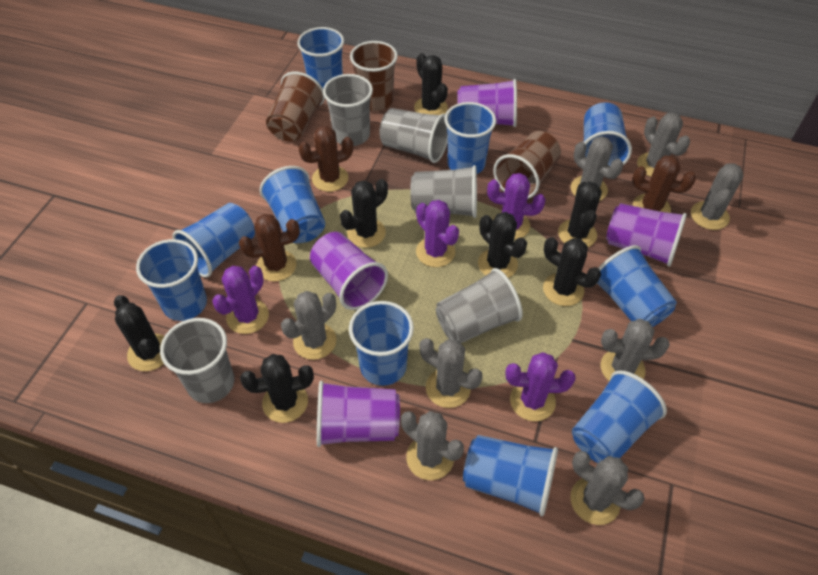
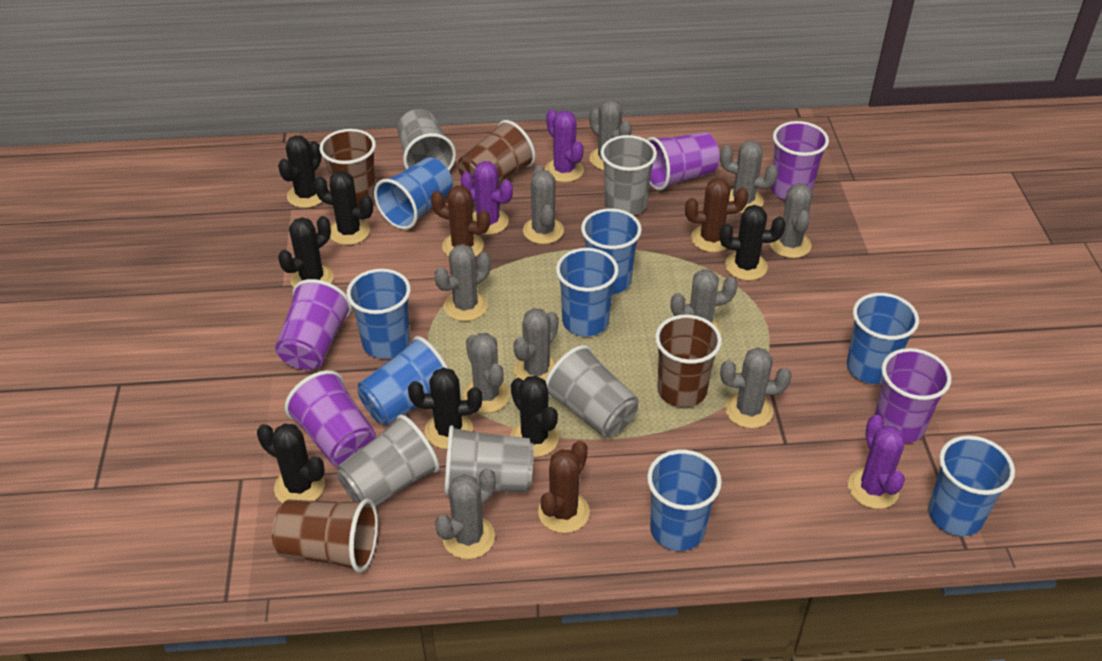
blue cup: 10 -> 8
brown cup: 3 -> 4
grey cactus: 8 -> 10
purple cactus: 4 -> 3
purple cup: 4 -> 5

